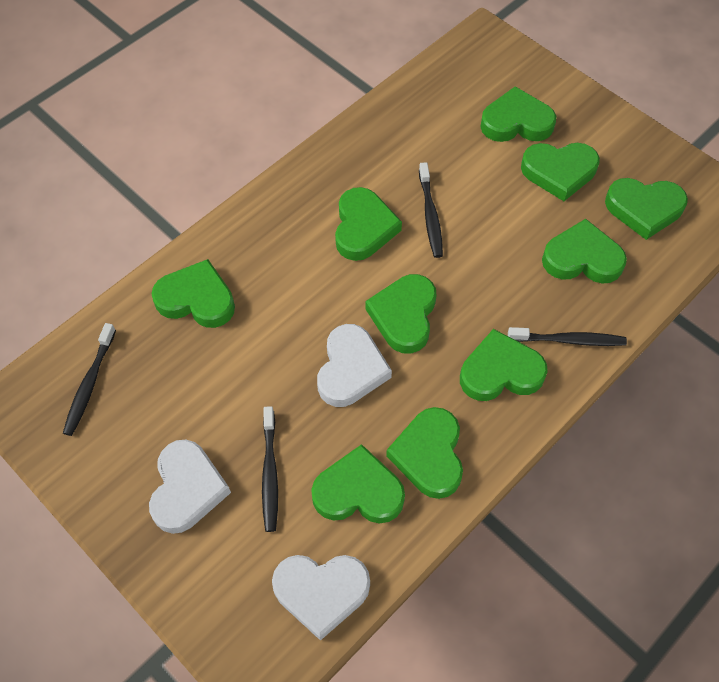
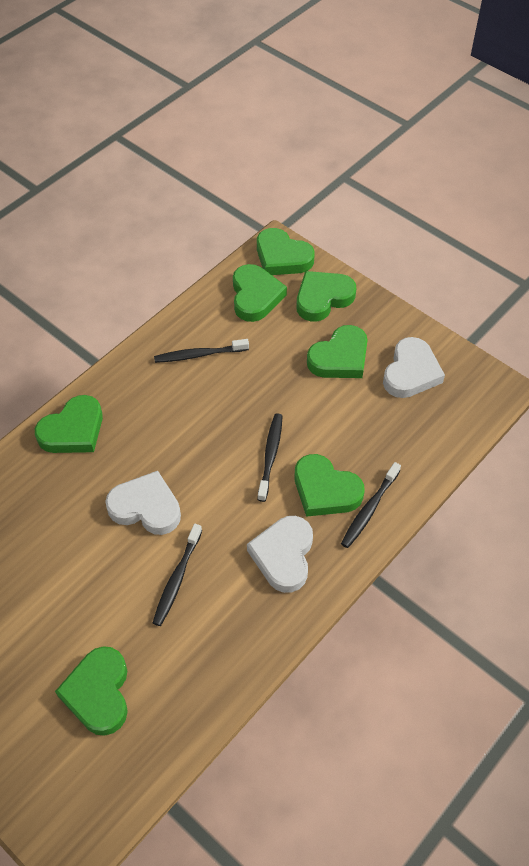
green heart: 10 -> 7

